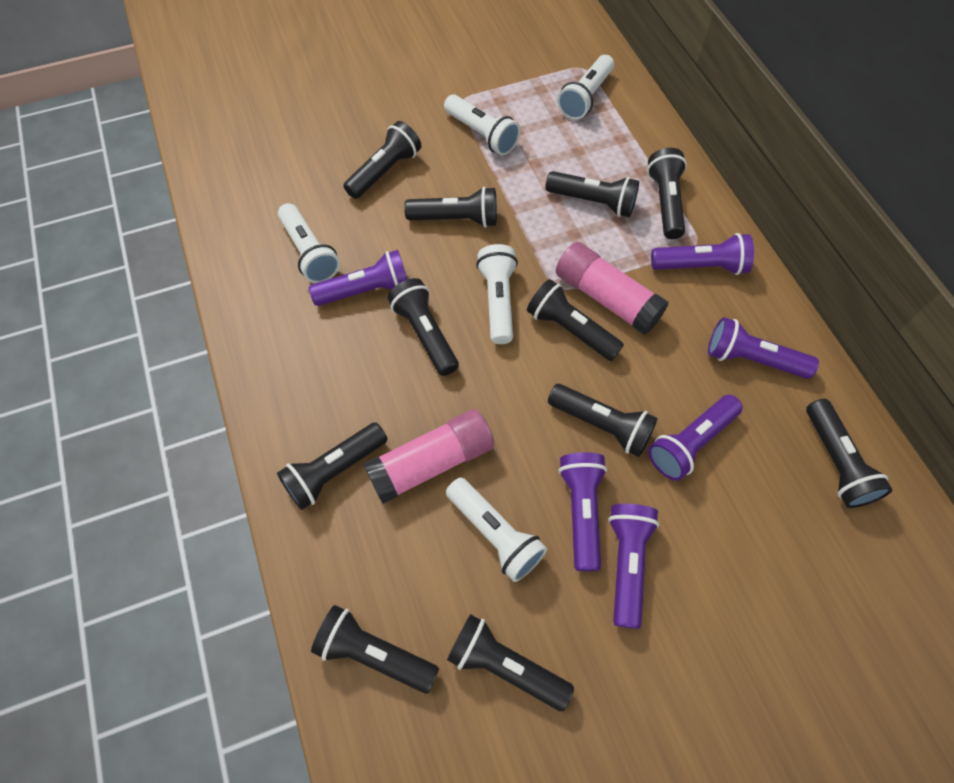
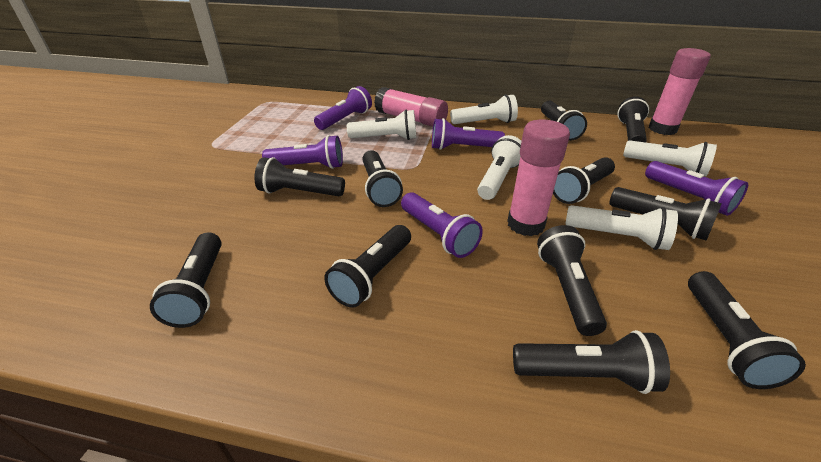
pink glue stick: 2 -> 3
purple flashlight: 6 -> 5

